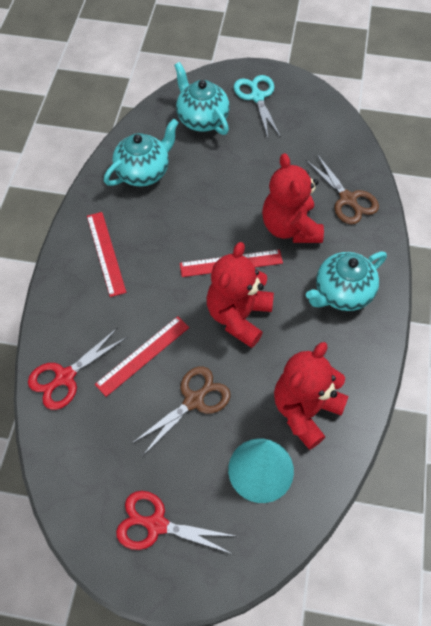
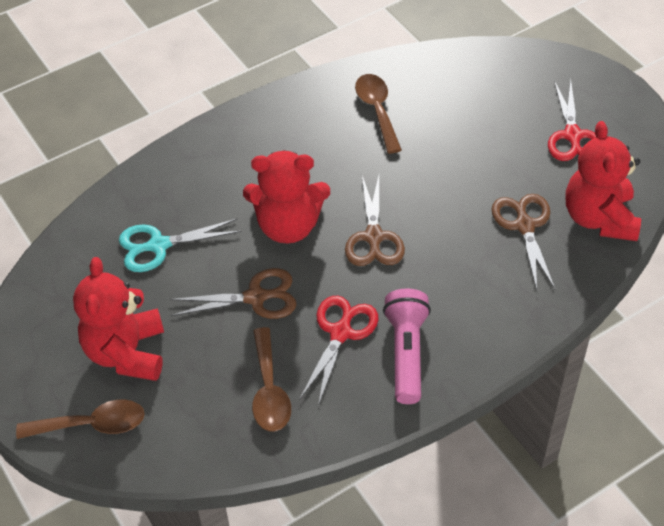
brown scissors: 2 -> 3
brown spoon: 0 -> 3
pink flashlight: 0 -> 1
red ruler: 3 -> 0
turquoise cone: 1 -> 0
turquoise teapot: 3 -> 0

